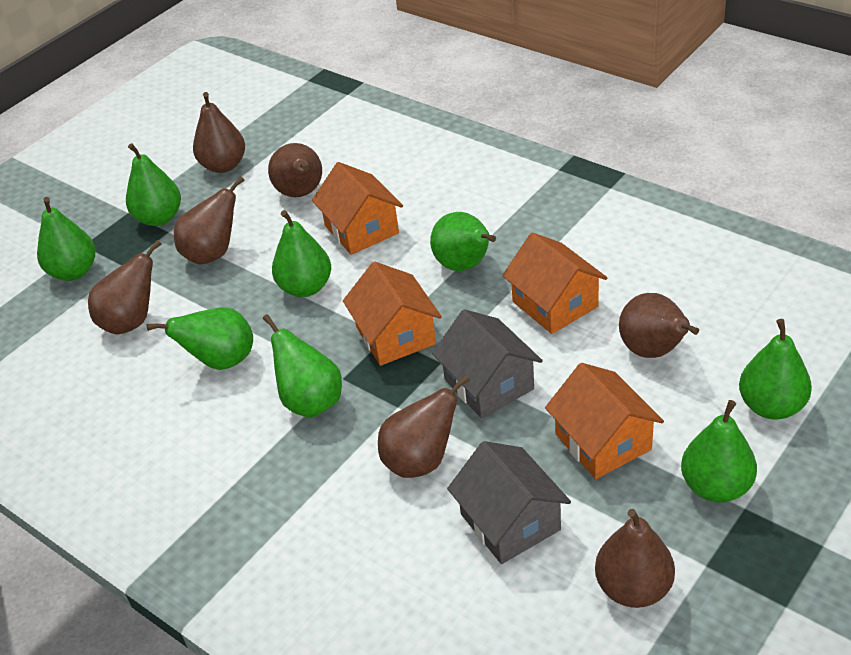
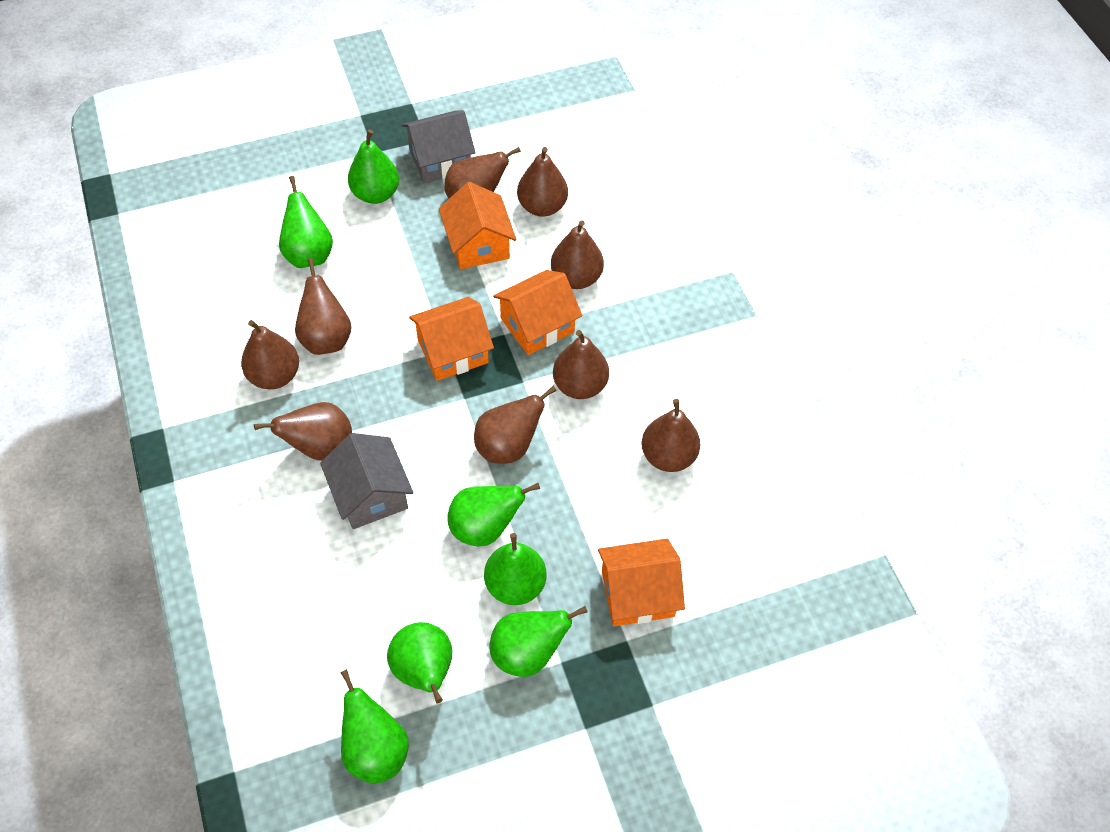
brown pear: 7 -> 9
green pear: 8 -> 7

